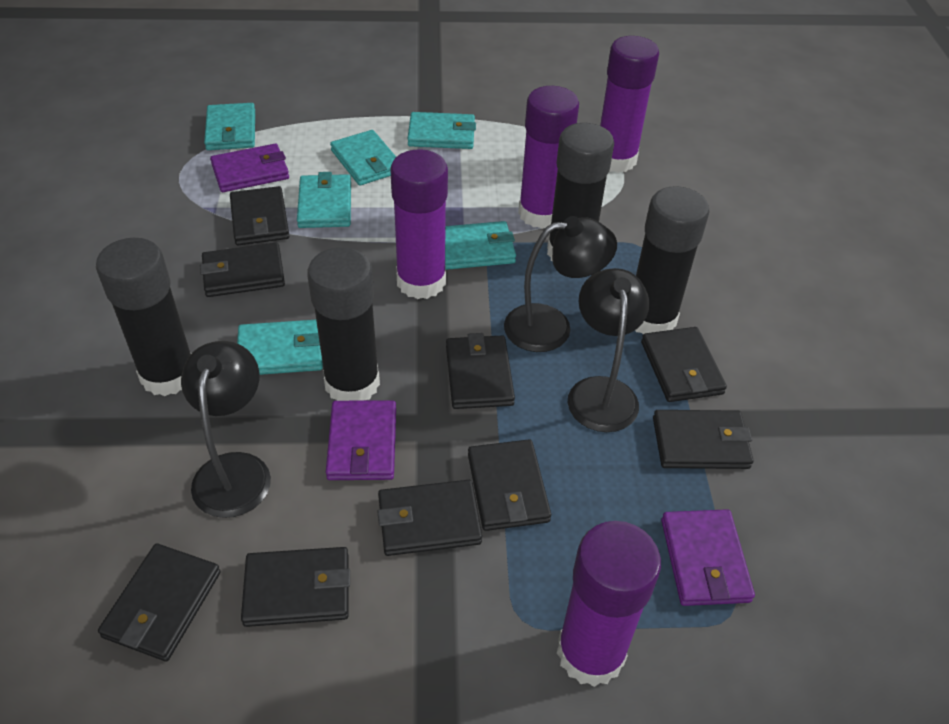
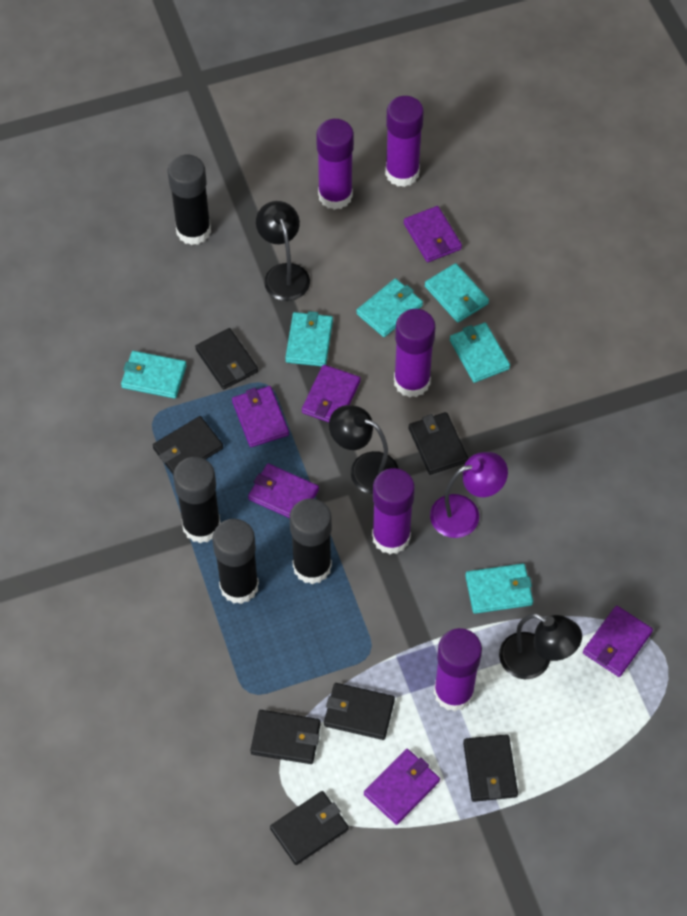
black wallet: 9 -> 7
purple glue stick: 4 -> 5
purple lamp: 0 -> 1
purple wallet: 3 -> 6

